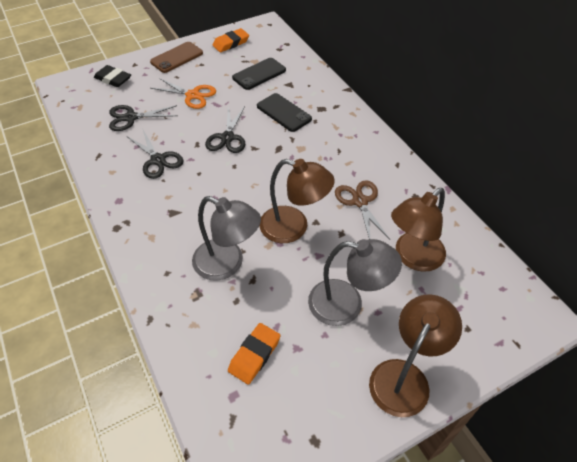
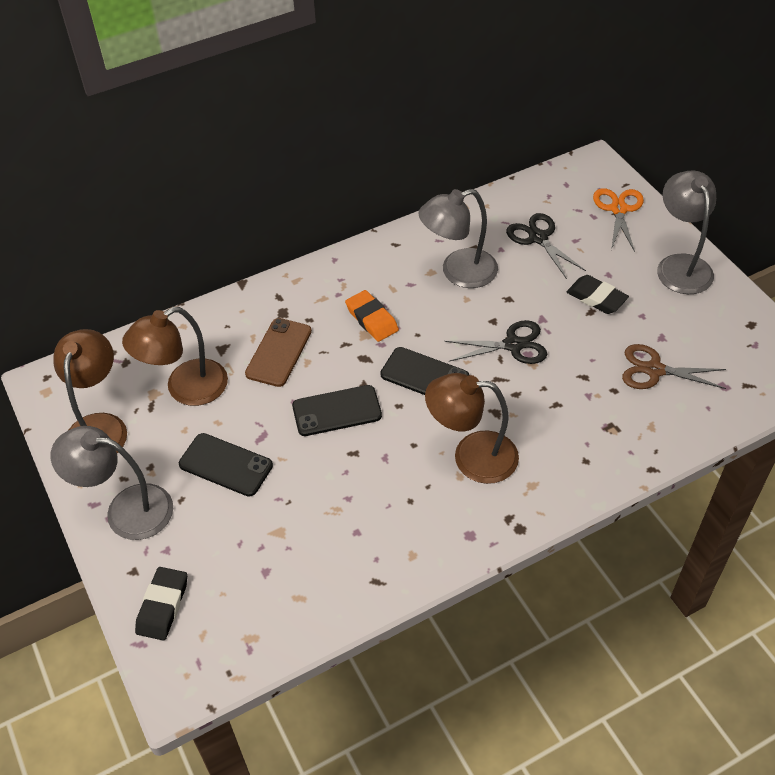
black eraser: 1 -> 2
black phone: 2 -> 3
black scissors: 3 -> 2
grey lamp: 2 -> 3
orange eraser: 2 -> 1

